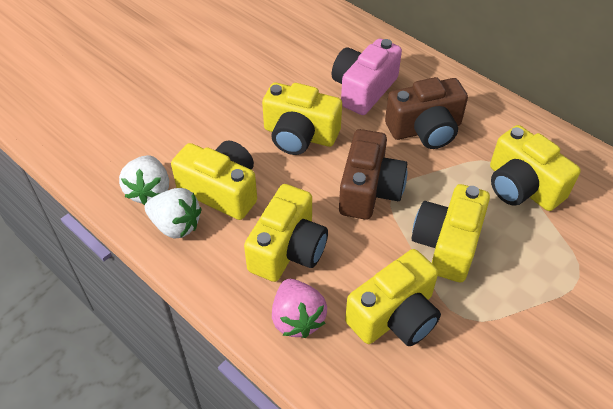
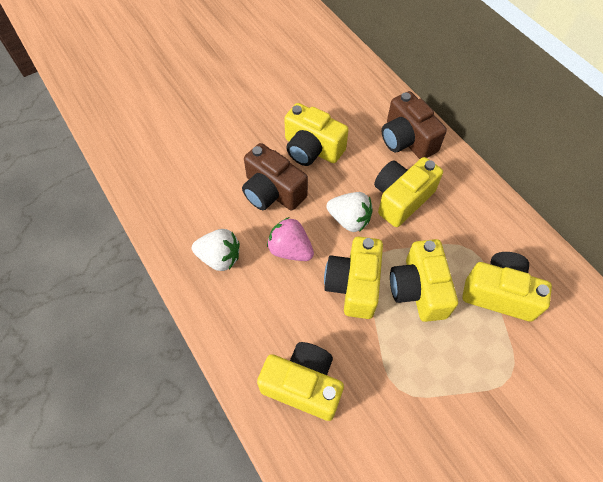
pink camera: 1 -> 0

